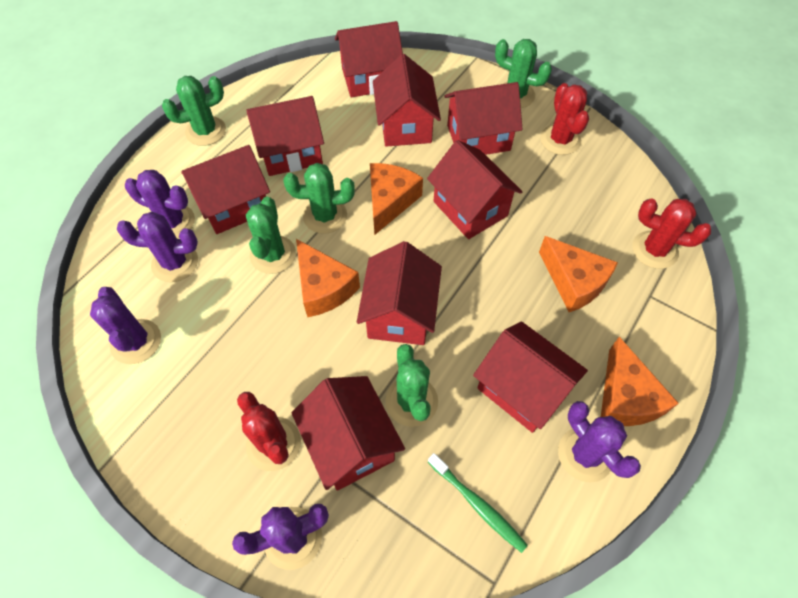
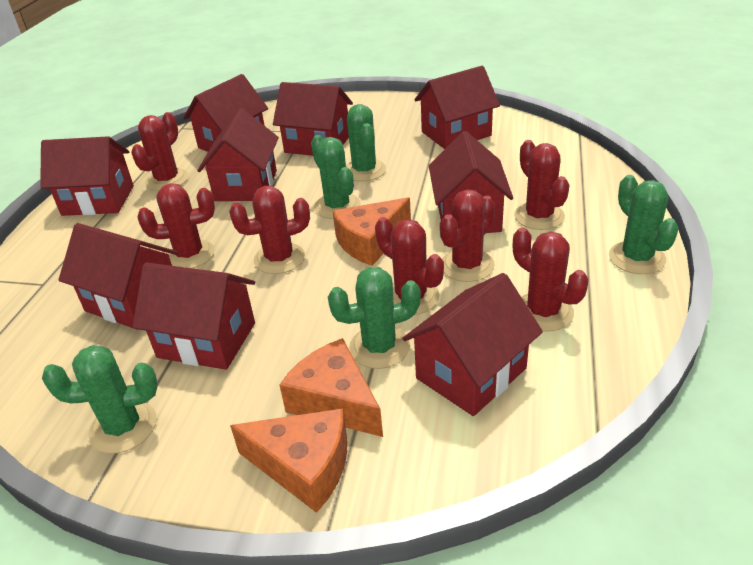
green toothbrush: 1 -> 0
orange cheese: 4 -> 3
purple cactus: 5 -> 0
red cactus: 3 -> 7

